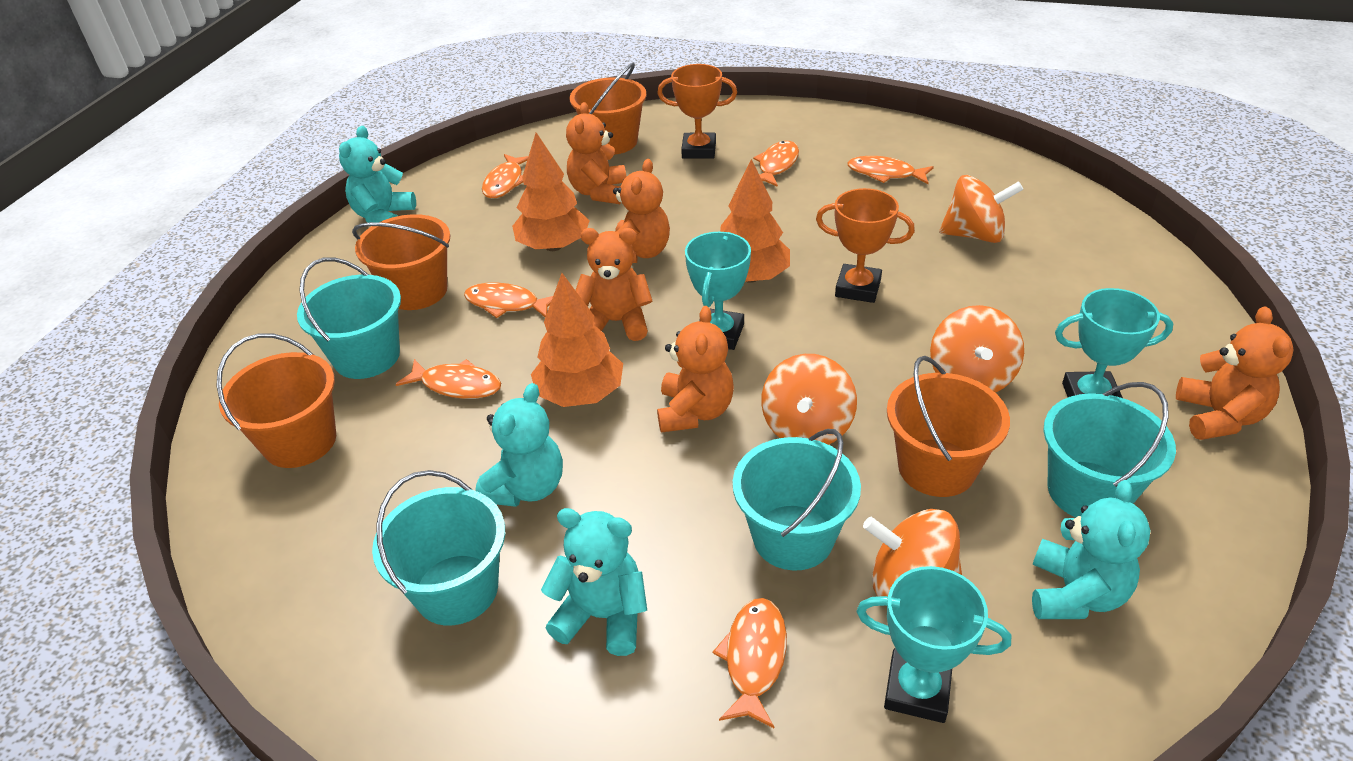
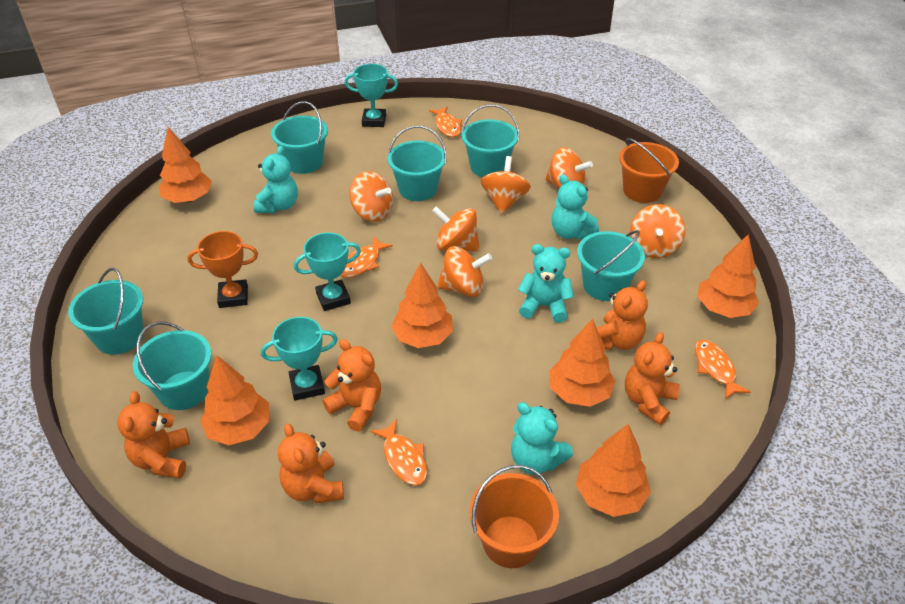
orange bucket: 4 -> 2
orange fish: 6 -> 4
orange spinning top: 4 -> 6
orange tree: 3 -> 6
orange trophy: 2 -> 1
turquoise bucket: 4 -> 6

